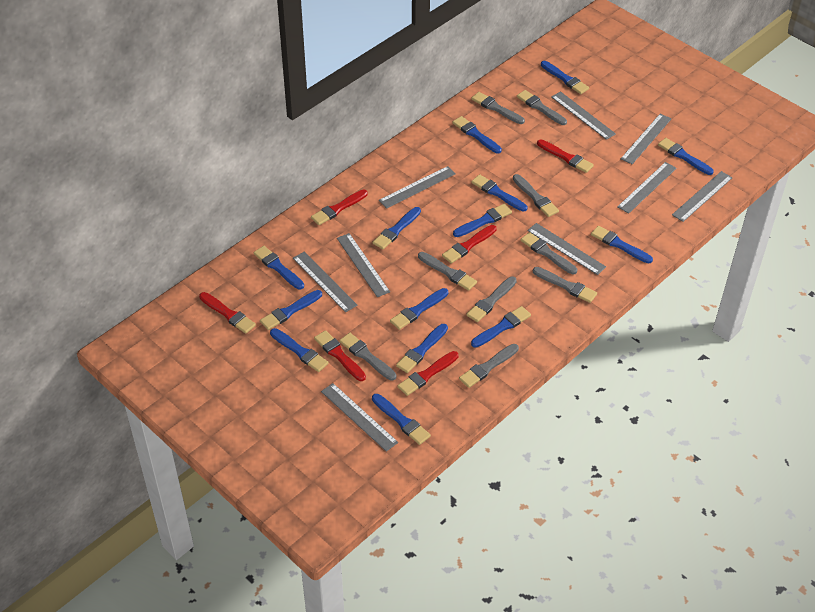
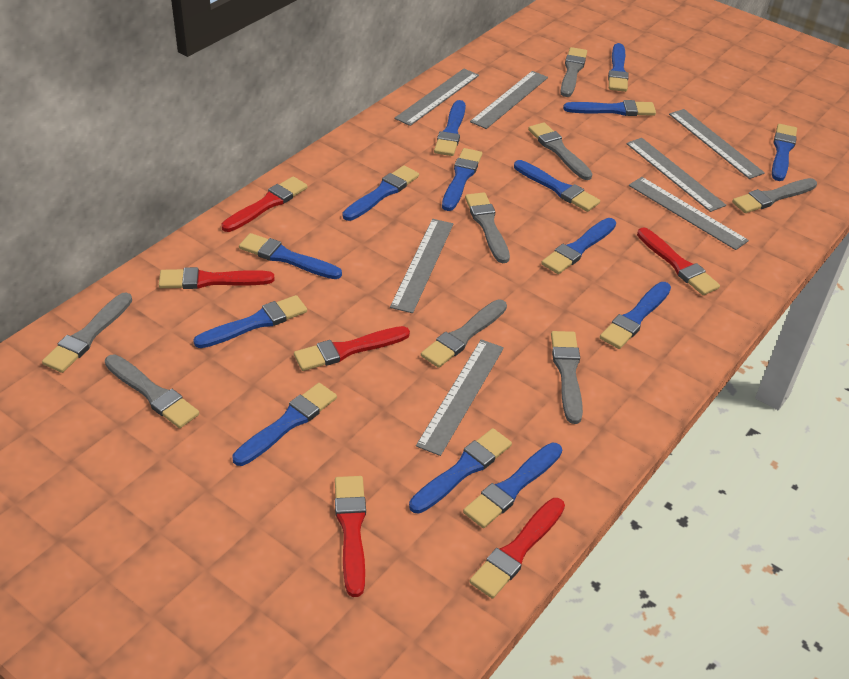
grey brush: 9 -> 8
grey ruler: 9 -> 7

